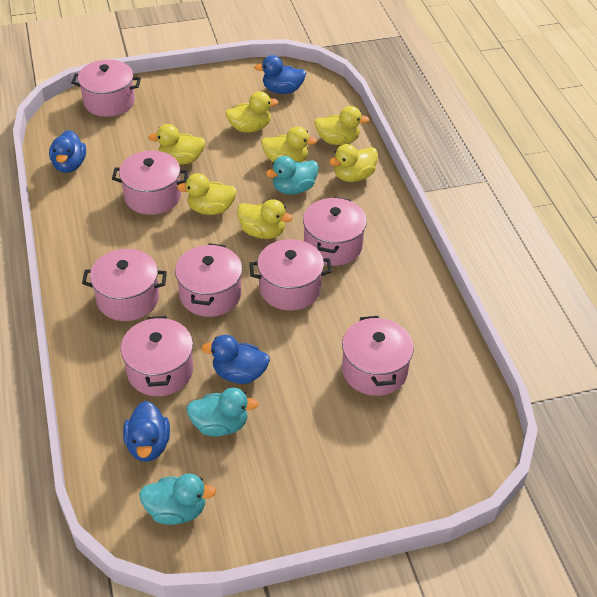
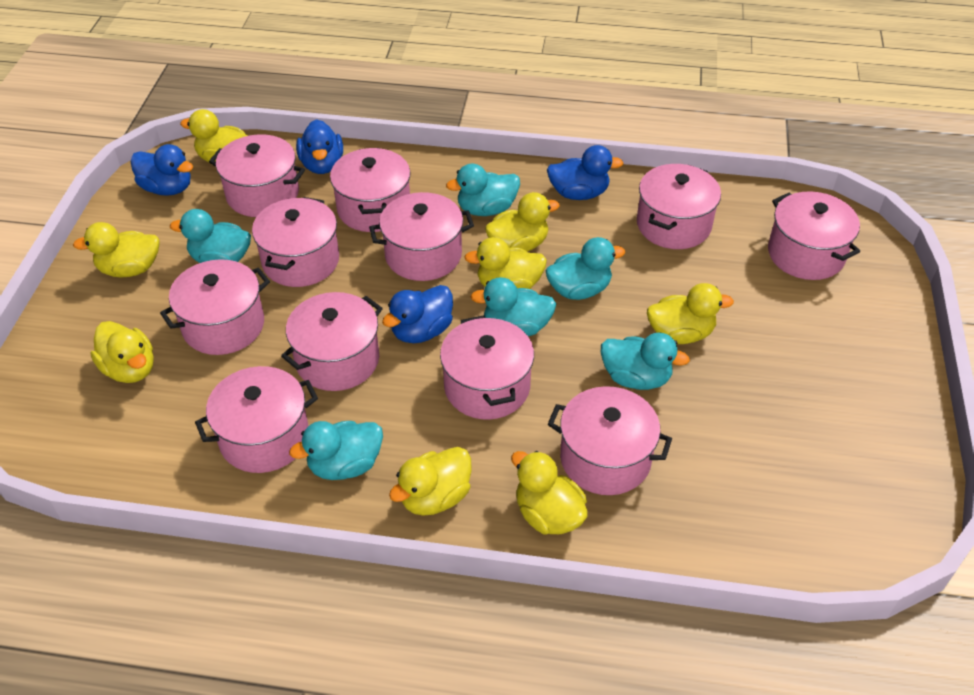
pink pot: 8 -> 11
turquoise duck: 3 -> 6
yellow duck: 7 -> 8

